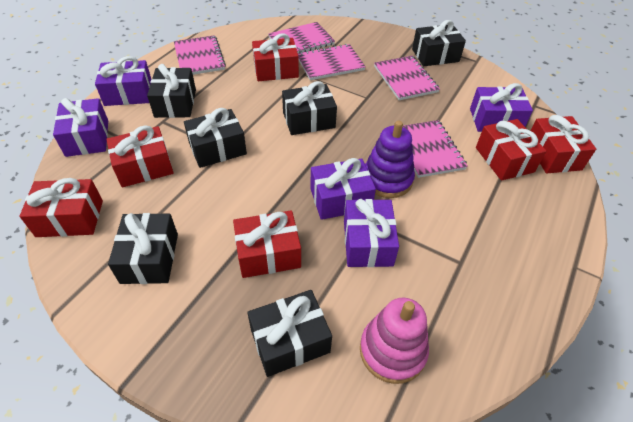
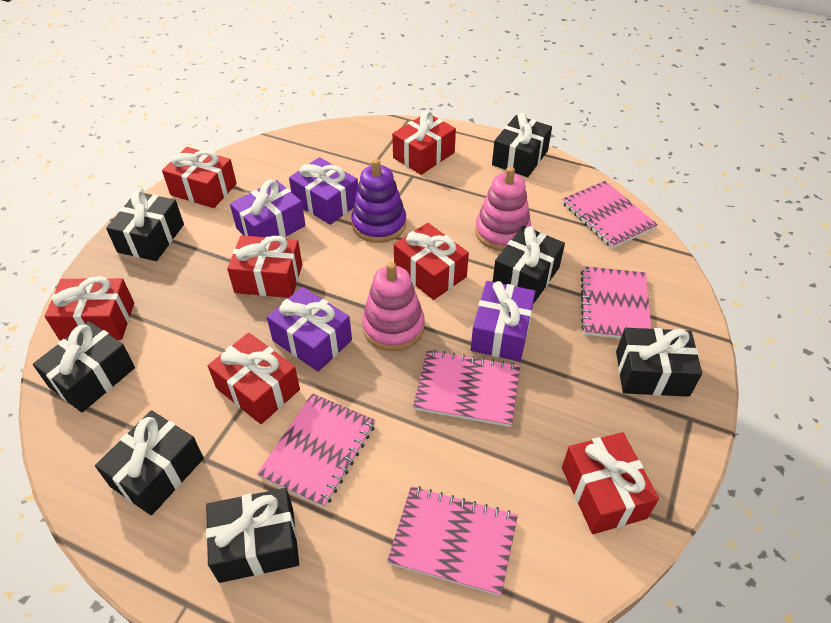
black gift: 6 -> 7
pink stacking toy: 1 -> 2
purple gift: 5 -> 4
red gift: 6 -> 7

